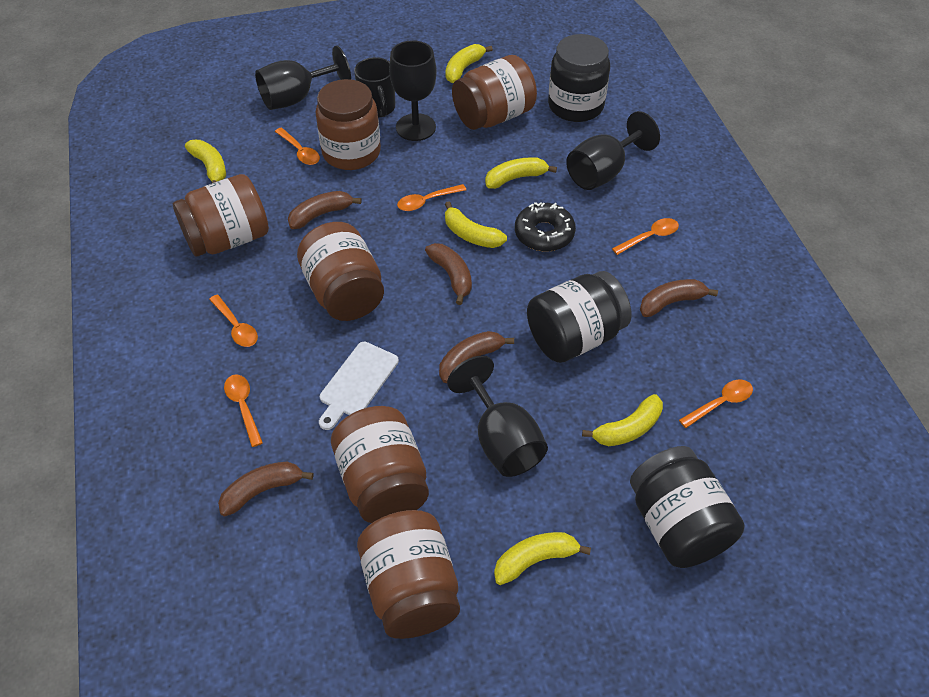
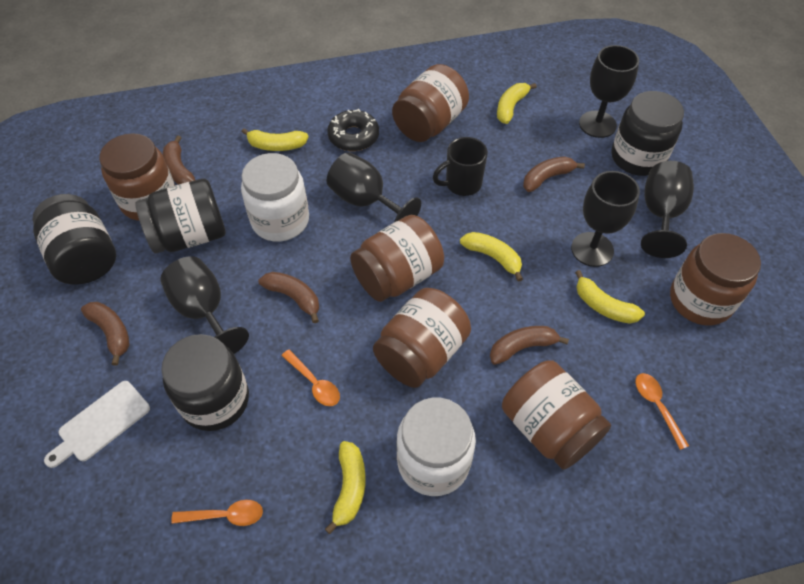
black goblet: 4 -> 5
black jar: 3 -> 4
orange spoon: 6 -> 3
white jar: 0 -> 2
yellow banana: 6 -> 5

